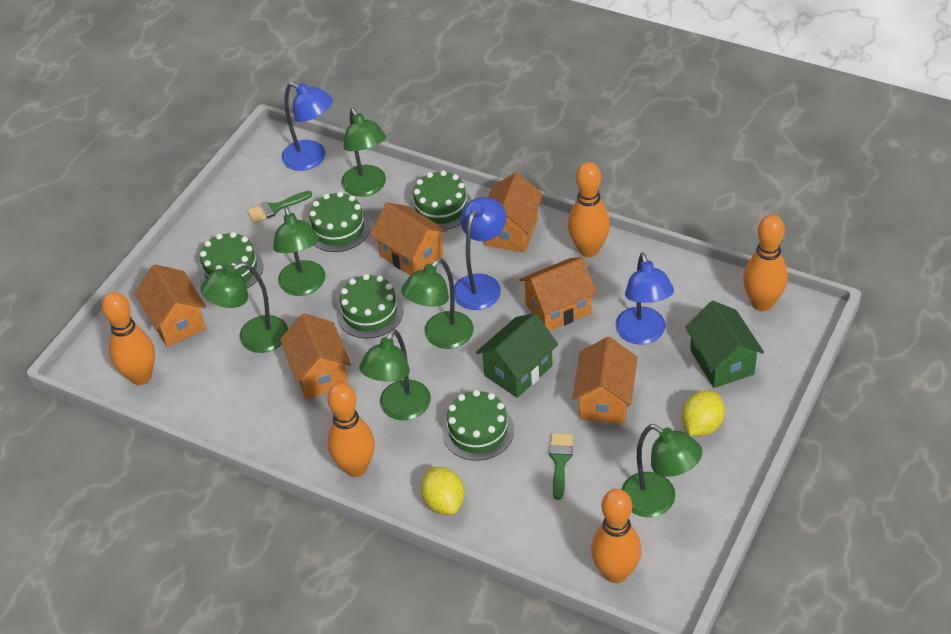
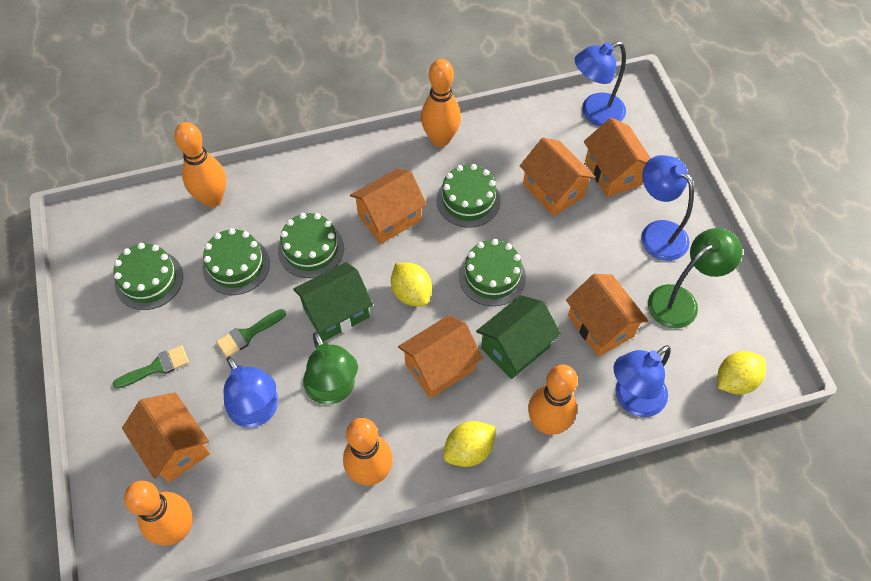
blue lamp: 3 -> 4
green lamp: 6 -> 2
yellow lemon: 2 -> 3

